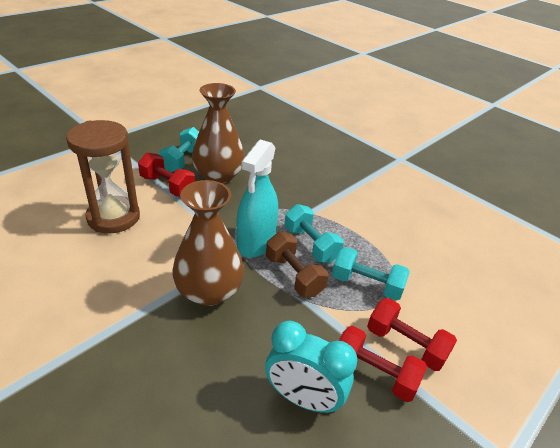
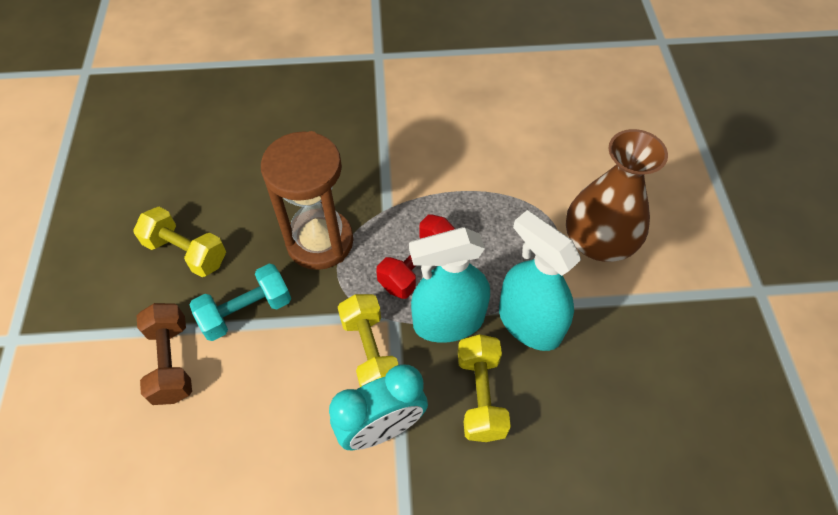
brown vase: 2 -> 1
red dumbbell: 3 -> 1
turquoise dumbbell: 3 -> 1
turquoise spray bottle: 1 -> 2
yellow dumbbell: 0 -> 3

